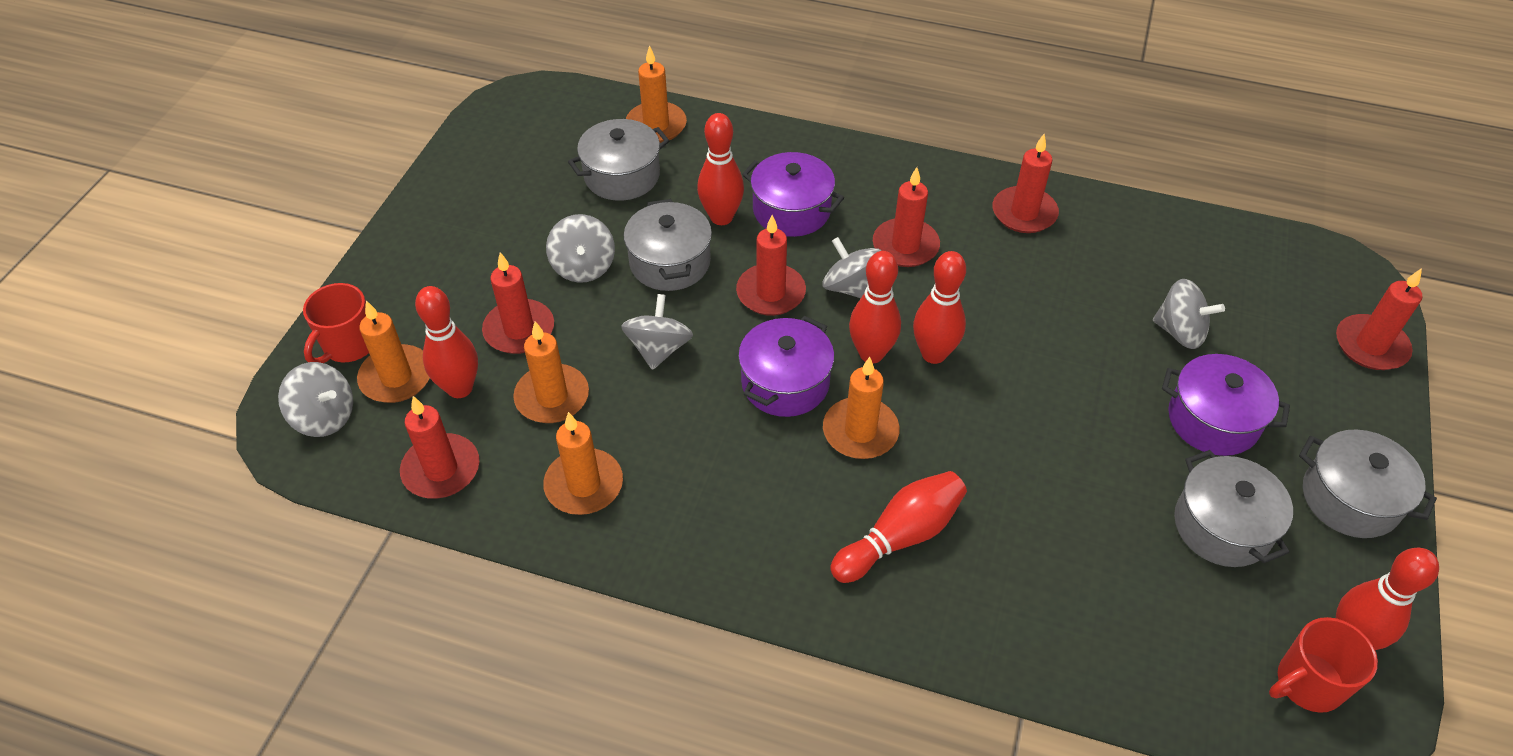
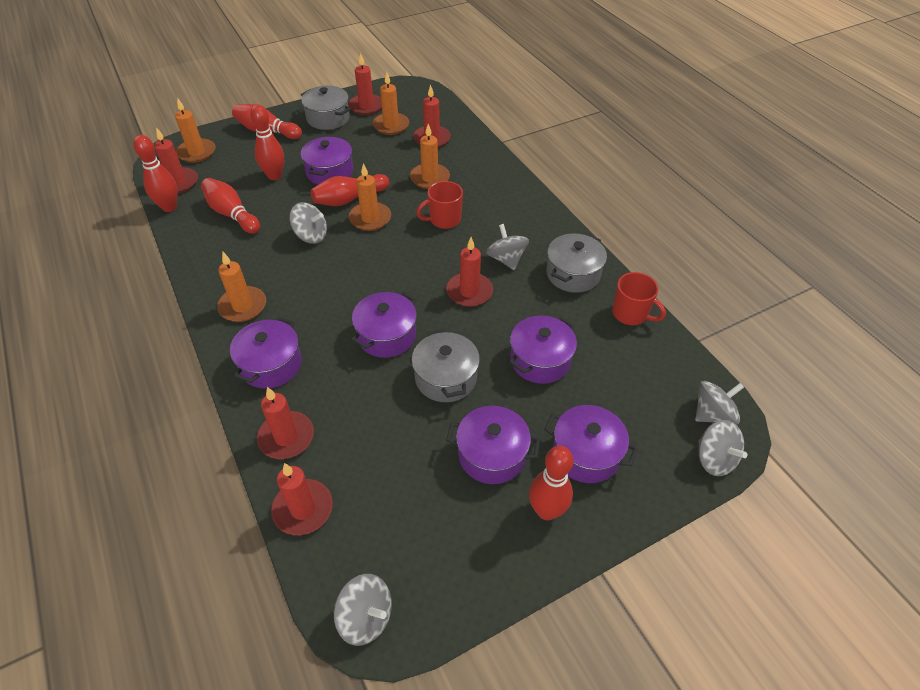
grey pot: 4 -> 3
purple pot: 3 -> 6

